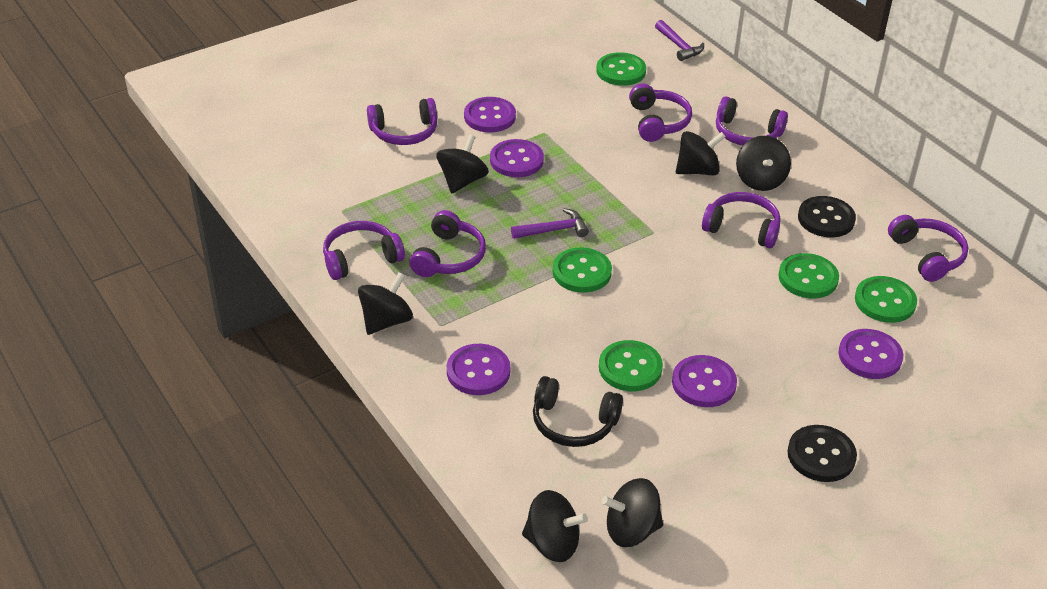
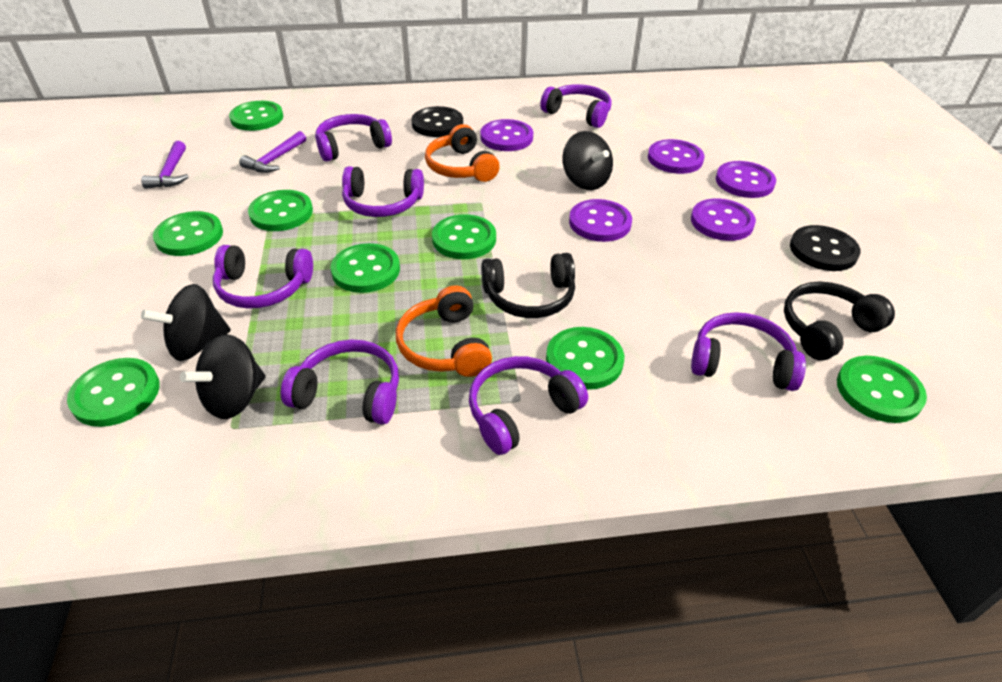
black headphones: 1 -> 2
black spinning top: 6 -> 3
green button: 5 -> 8
orange headphones: 0 -> 2

